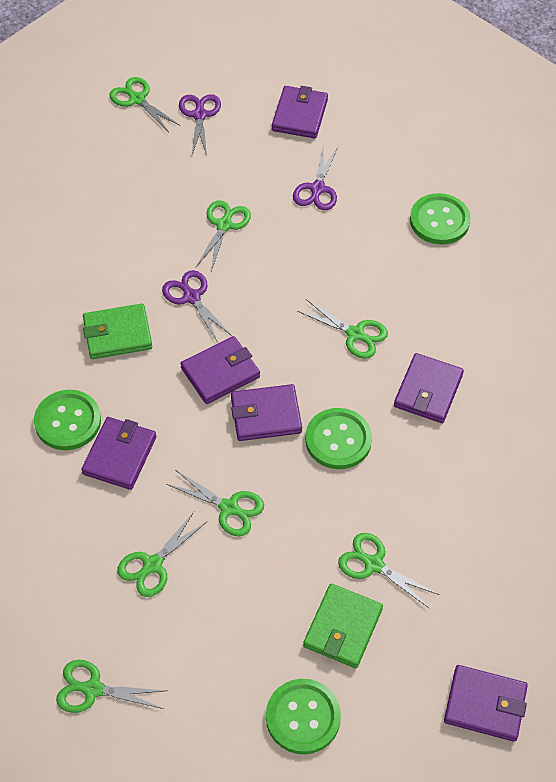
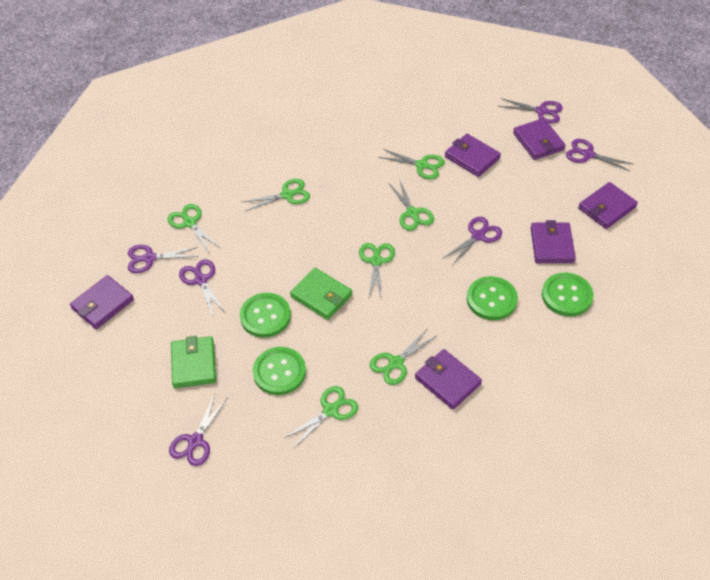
purple scissors: 3 -> 6

